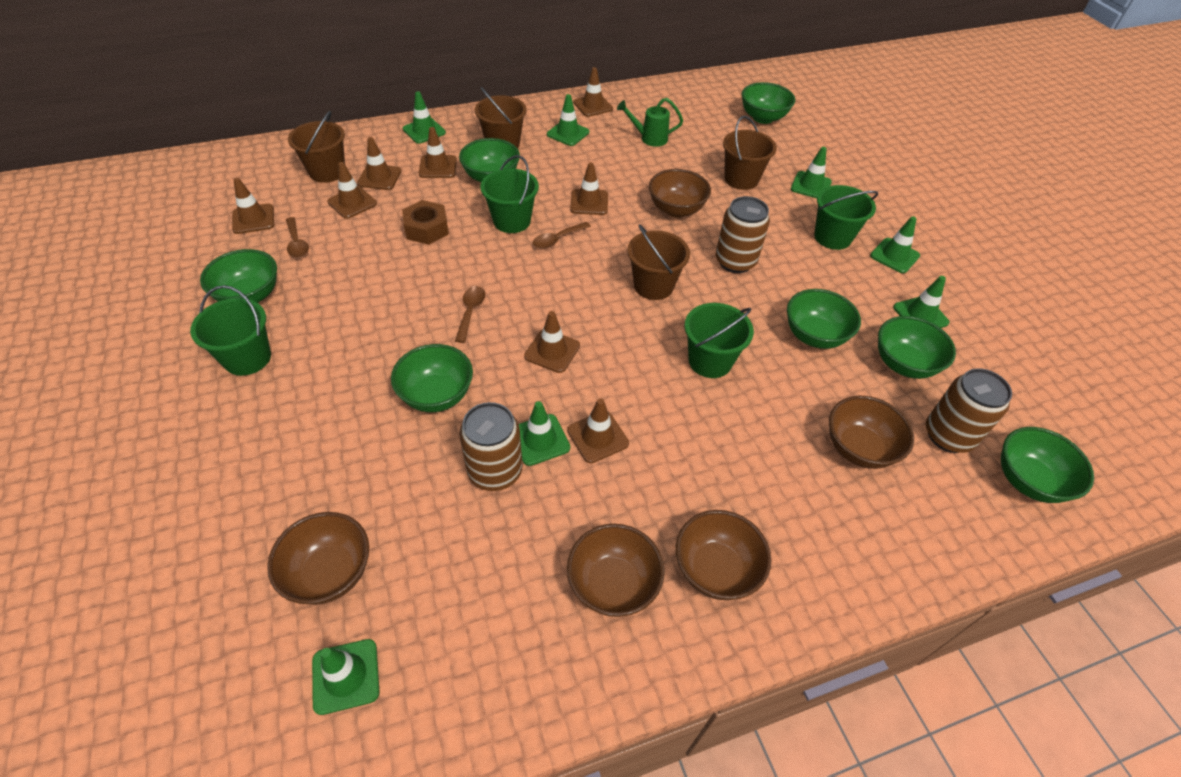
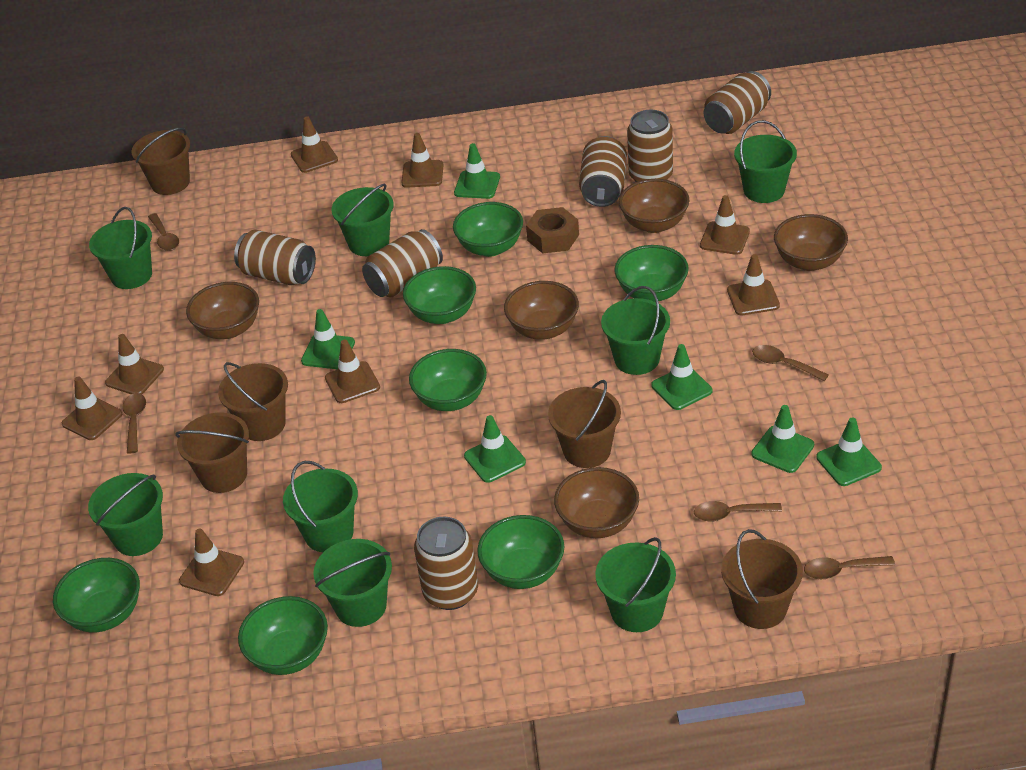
brown bucket: 4 -> 5
brown can: 3 -> 6
brown spoon: 3 -> 5
green bucket: 4 -> 8
green traffic cone: 7 -> 6
green watering can: 1 -> 0

